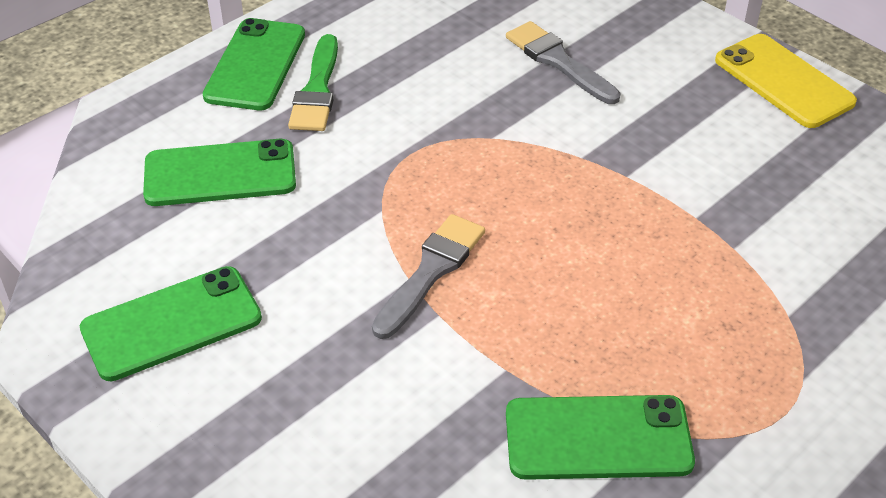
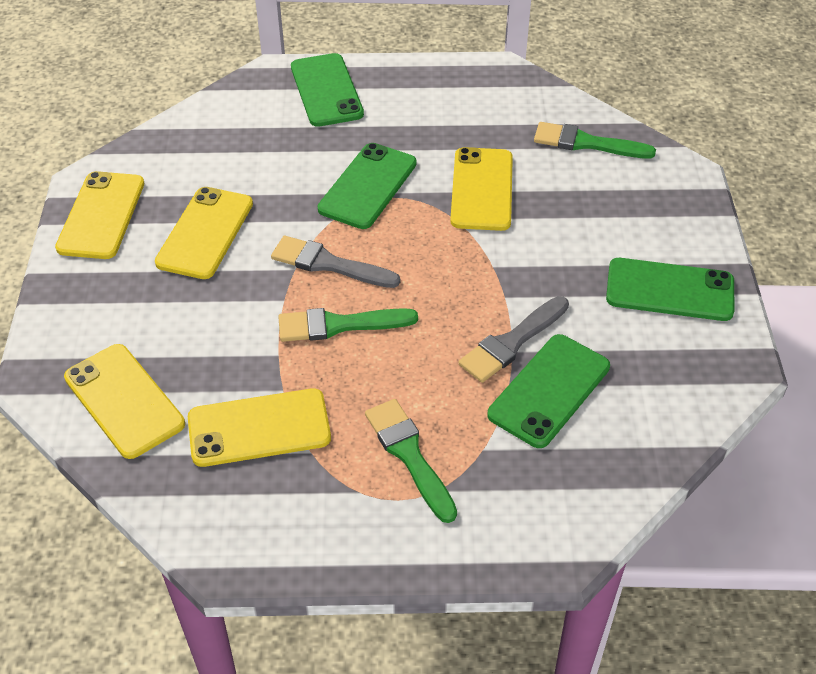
green brush: 1 -> 3
yellow phone: 1 -> 5

